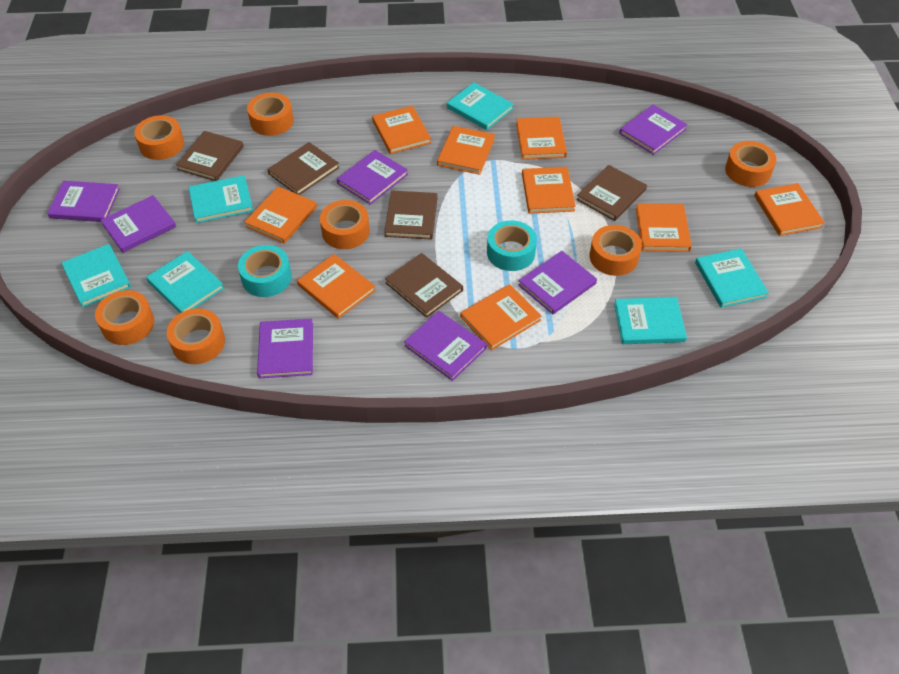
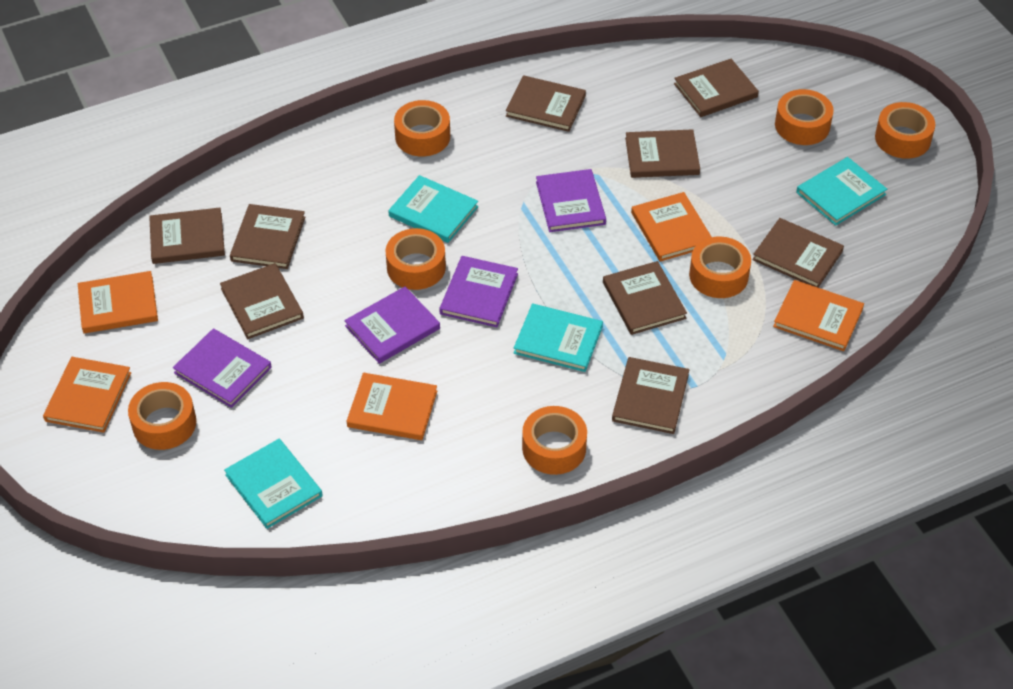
brown book: 5 -> 9
orange book: 9 -> 5
purple book: 7 -> 4
turquoise book: 6 -> 4
turquoise tape: 2 -> 0

